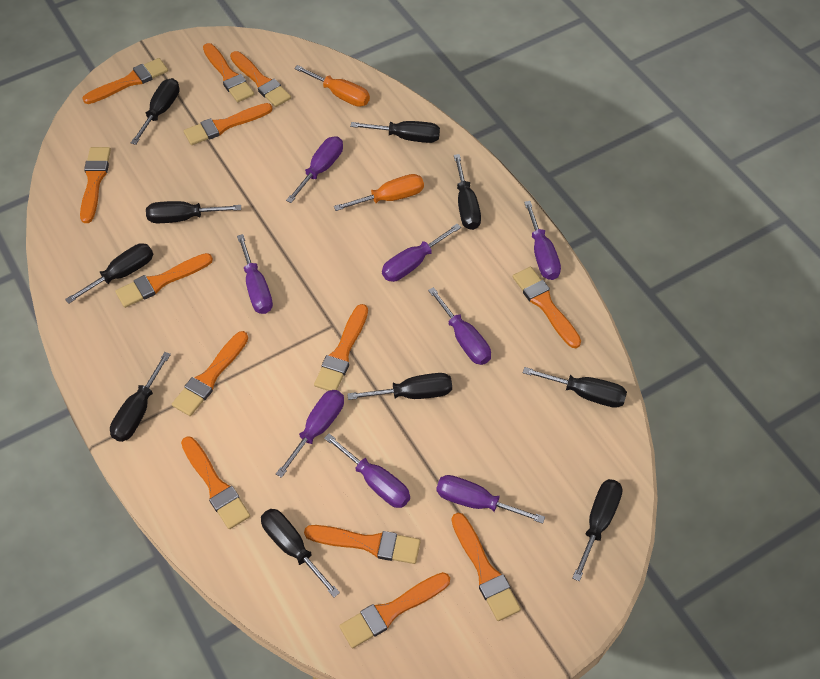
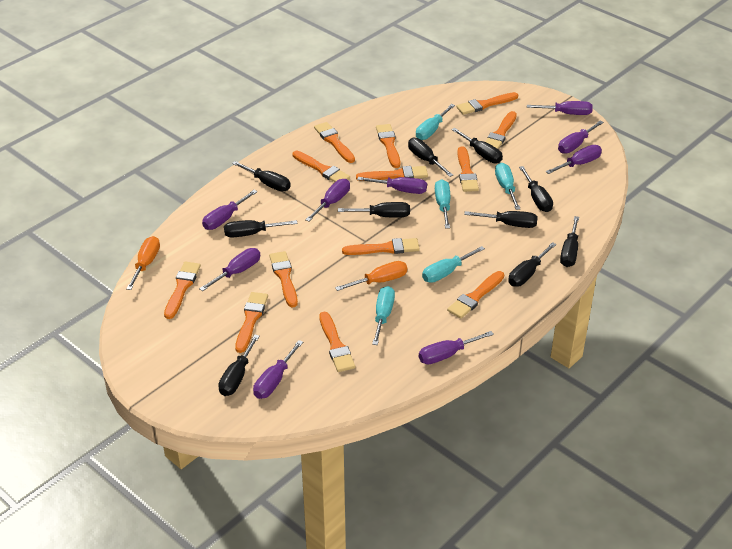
purple screwdriver: 8 -> 9
turquoise screwdriver: 0 -> 5

